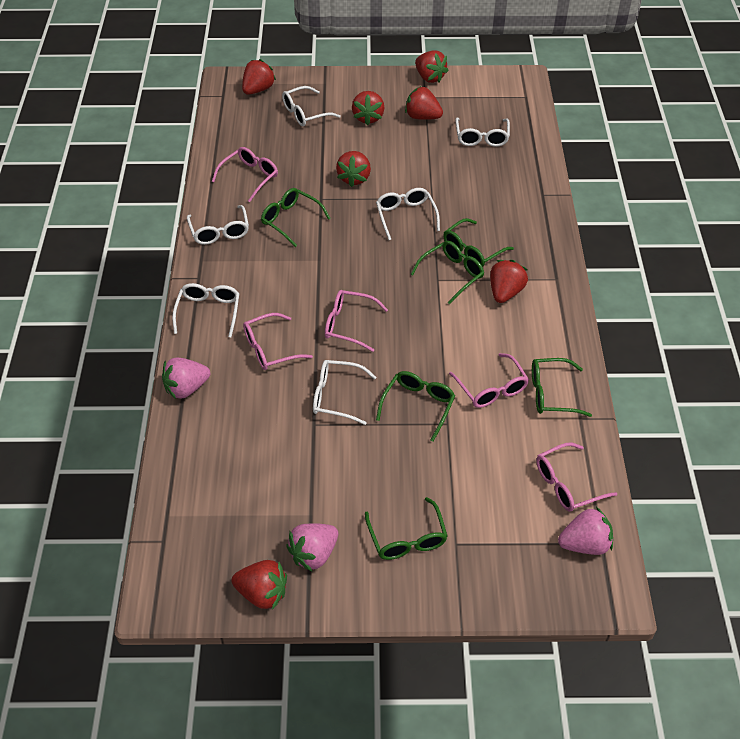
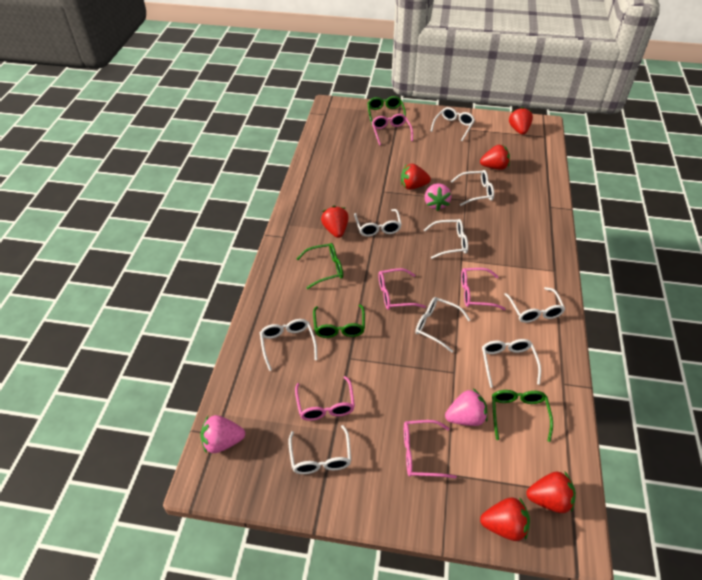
green glasses: 6 -> 4
red strawberry: 7 -> 6
white glasses: 6 -> 9

